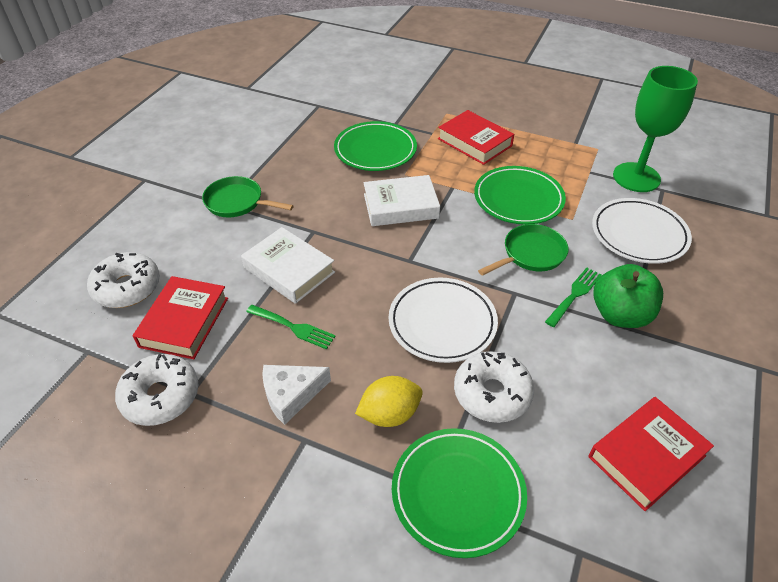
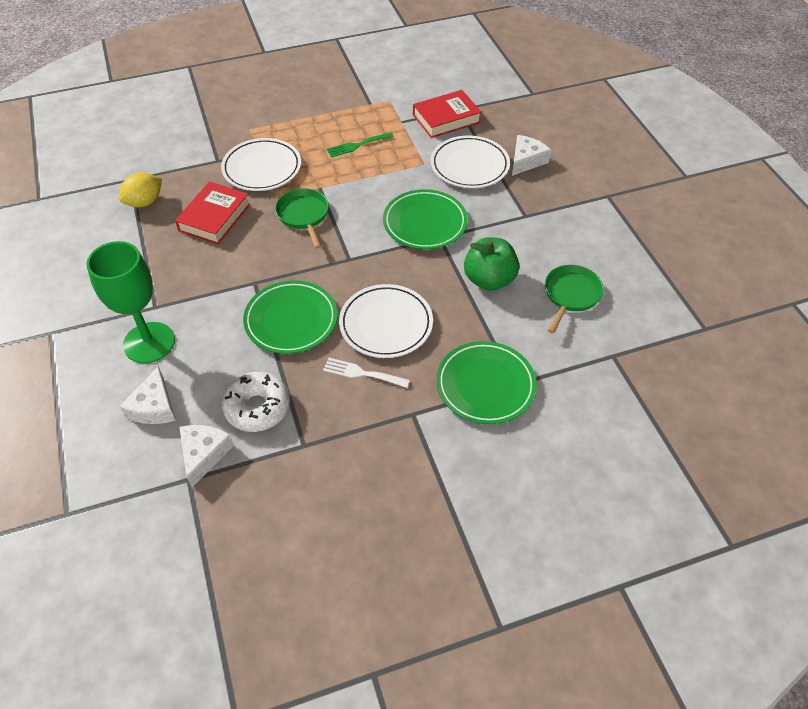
green fork: 2 -> 1
red book: 3 -> 2
white book: 2 -> 0
white cheese: 1 -> 3
white donut: 3 -> 1
white fork: 0 -> 1
white plate: 2 -> 3

